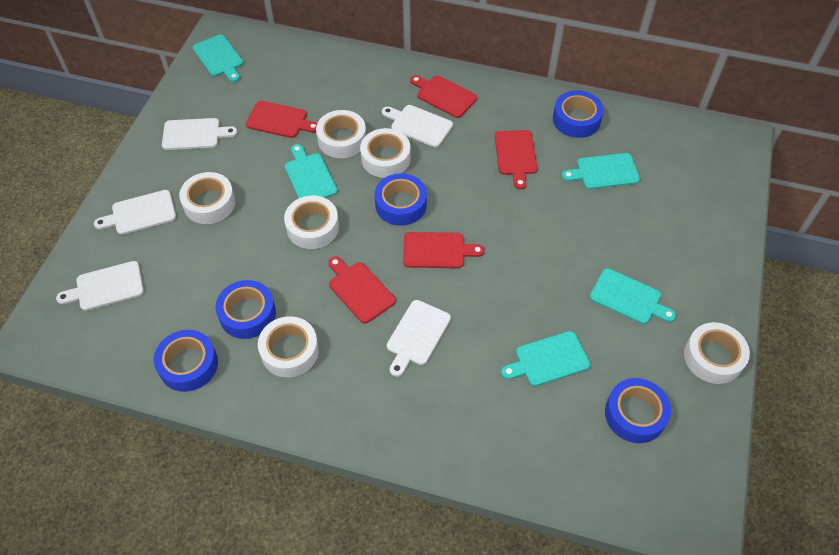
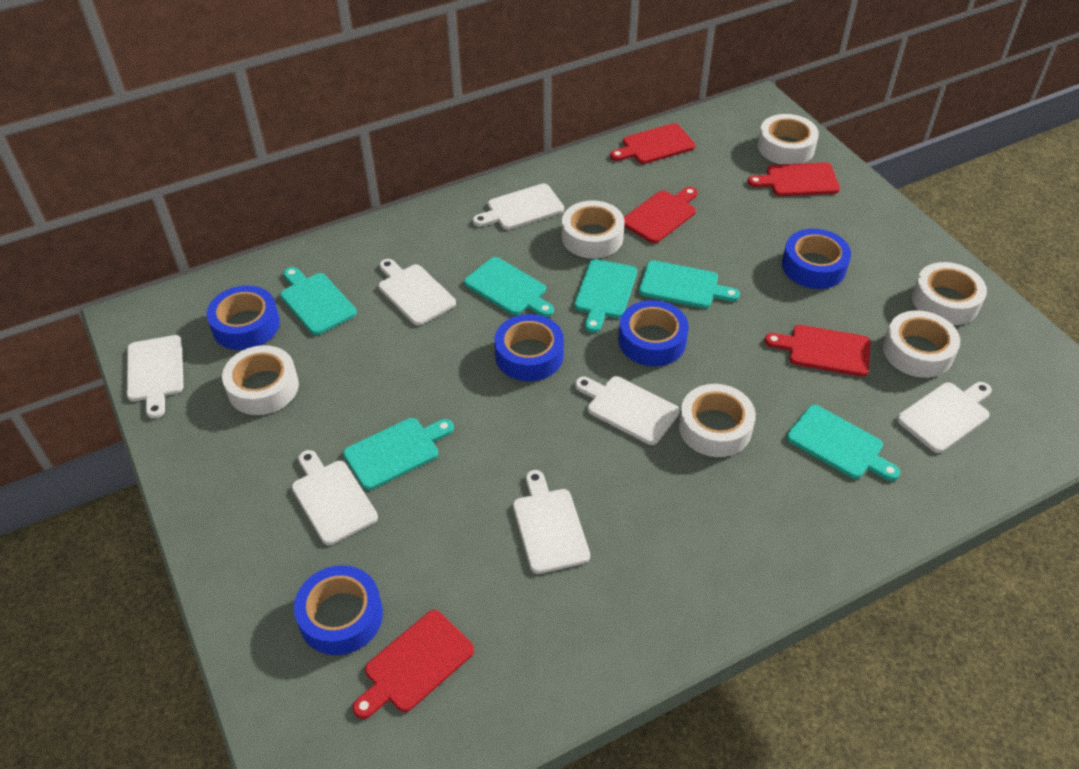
turquoise cutting board: 5 -> 6
white cutting board: 5 -> 7

